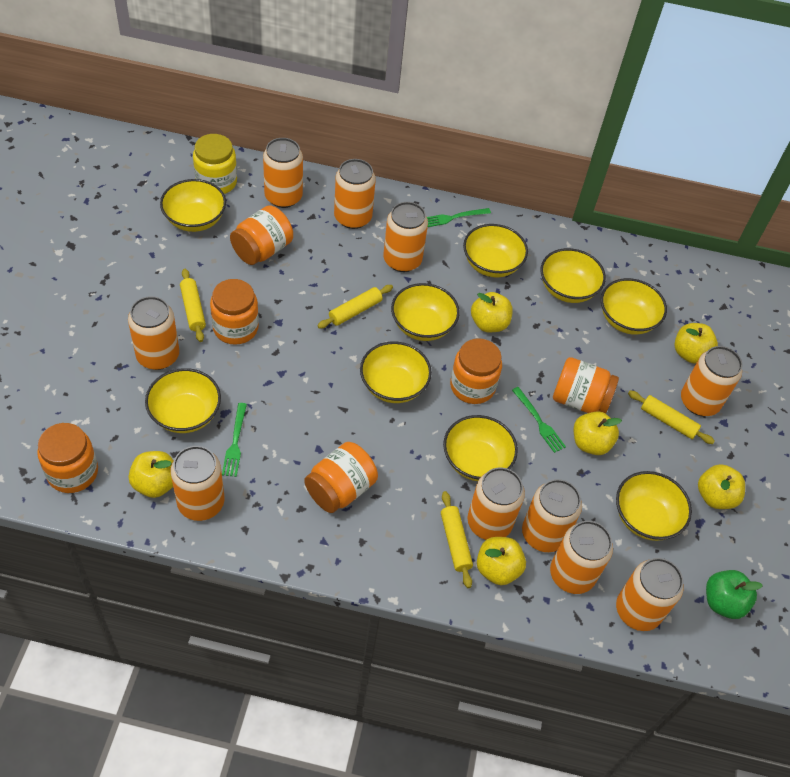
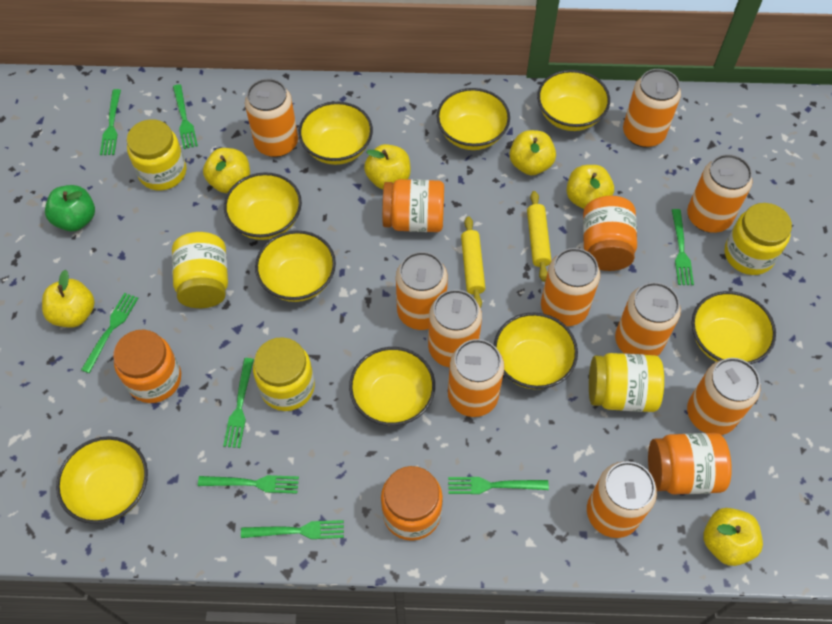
green fork: 3 -> 8
orange jar: 6 -> 5
yellow jar: 1 -> 5
yellow rolling pin: 4 -> 2

